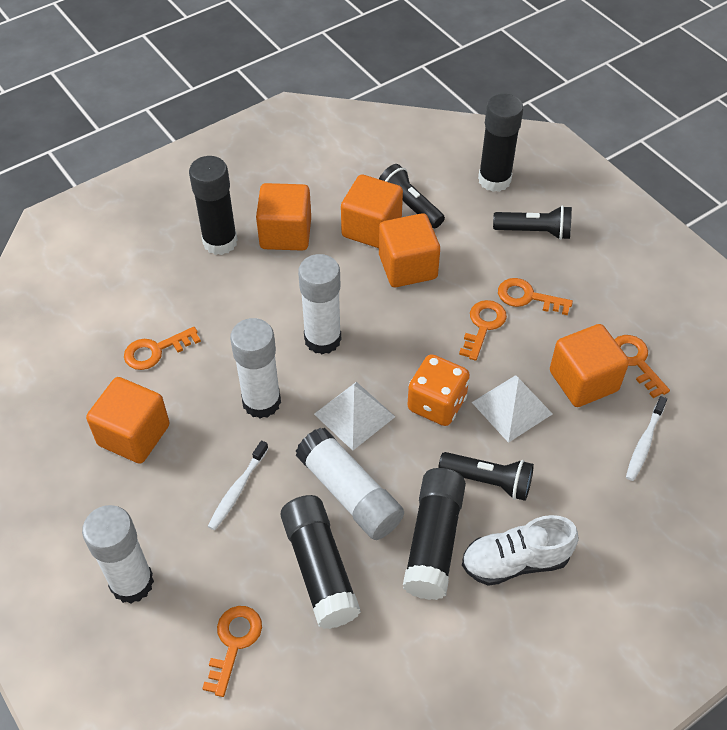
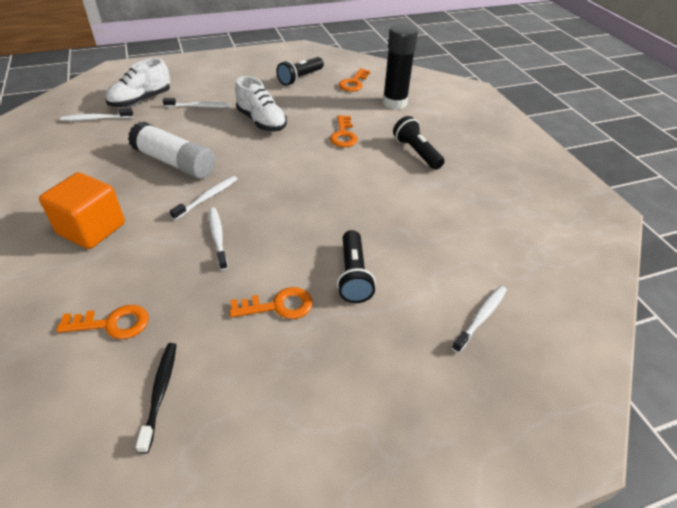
black glue stick: 4 -> 1
black toothbrush: 0 -> 1
orange cube: 5 -> 1
orange dice: 1 -> 0
orange key: 5 -> 4
white glue stick: 4 -> 1
white pyramid: 2 -> 0
white shoe: 1 -> 2
white toothbrush: 2 -> 5

